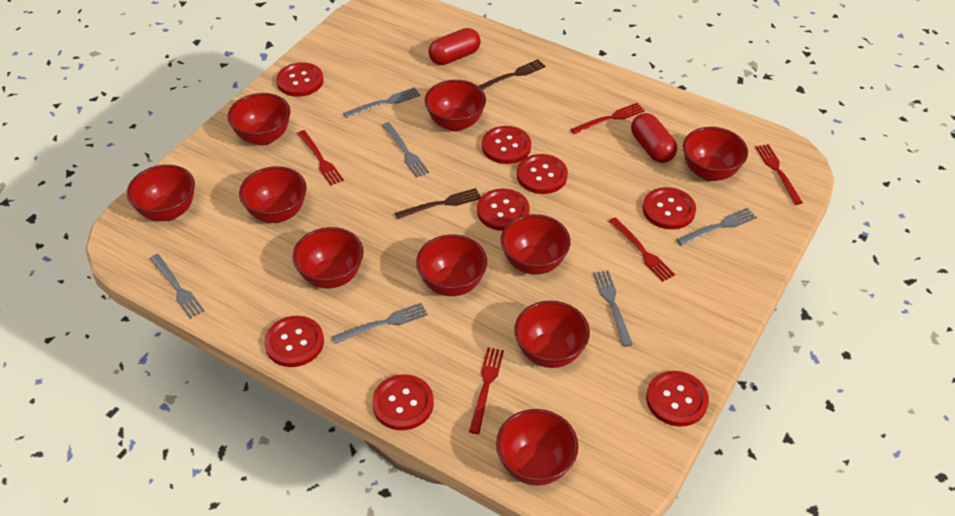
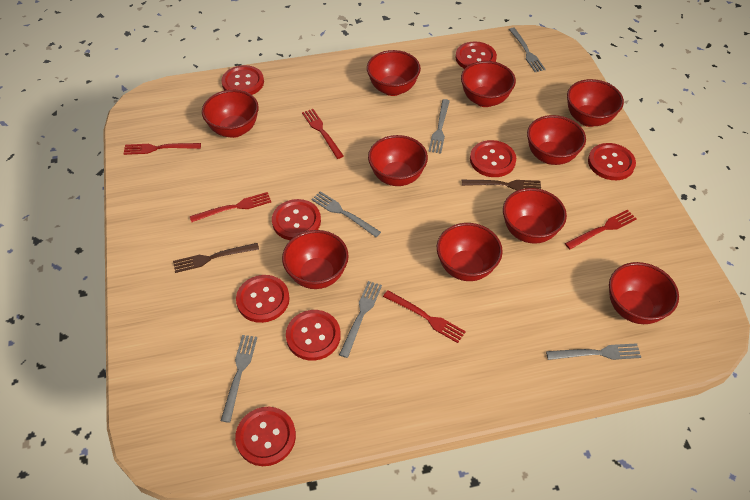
red capsule: 2 -> 0

